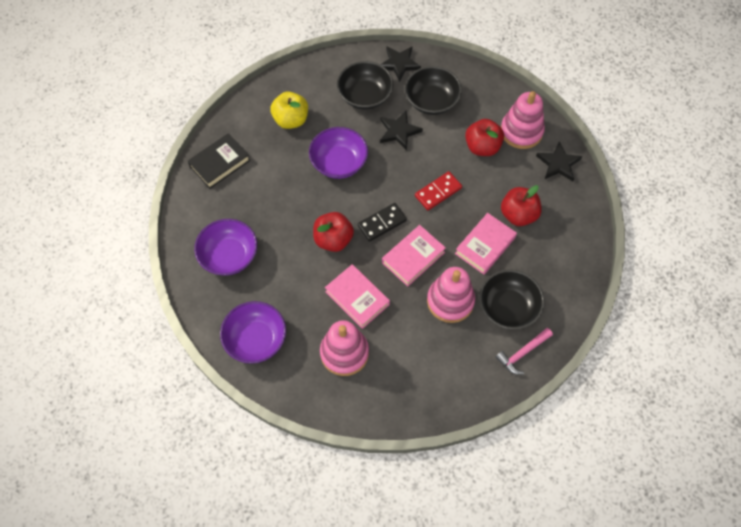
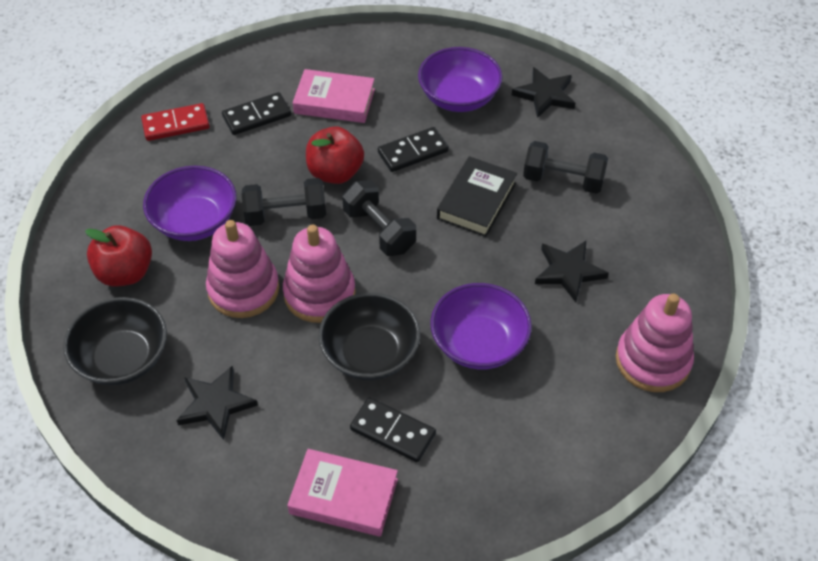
black bowl: 3 -> 2
black domino: 1 -> 3
black dumbbell: 0 -> 3
pink book: 3 -> 2
pink hammer: 1 -> 0
red apple: 3 -> 2
yellow apple: 1 -> 0

